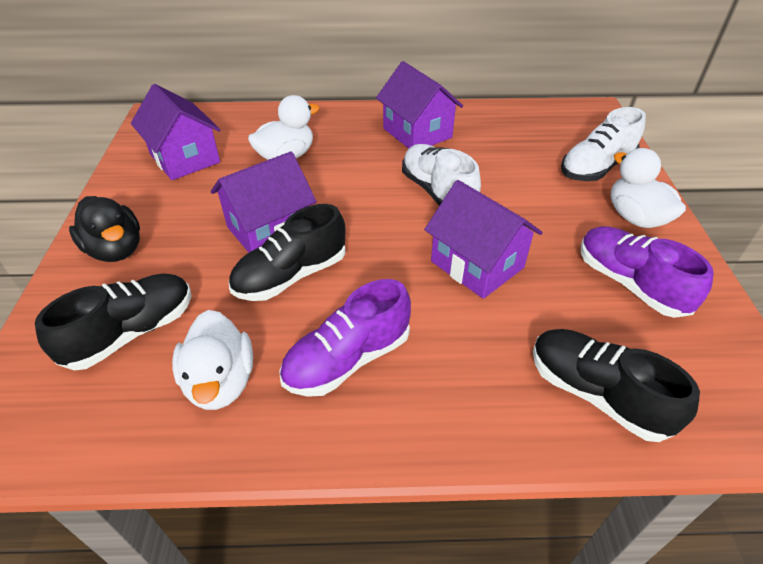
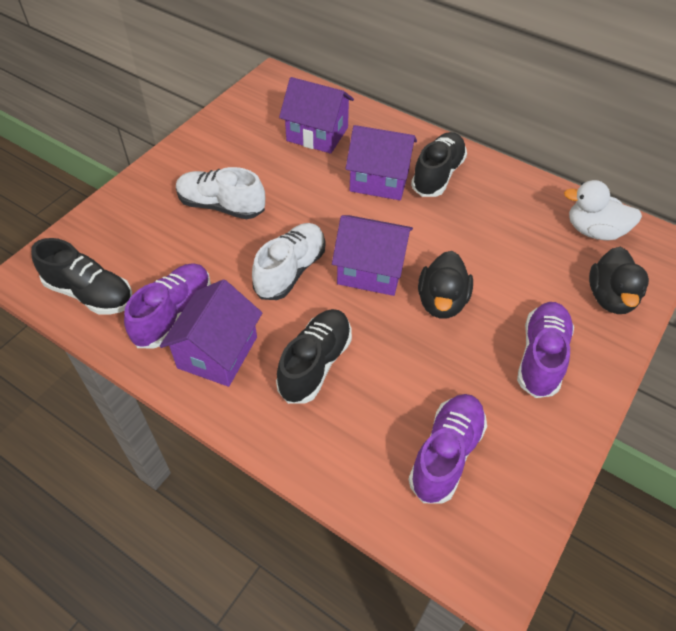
black duck: 1 -> 2
purple shoe: 2 -> 3
white duck: 3 -> 1

